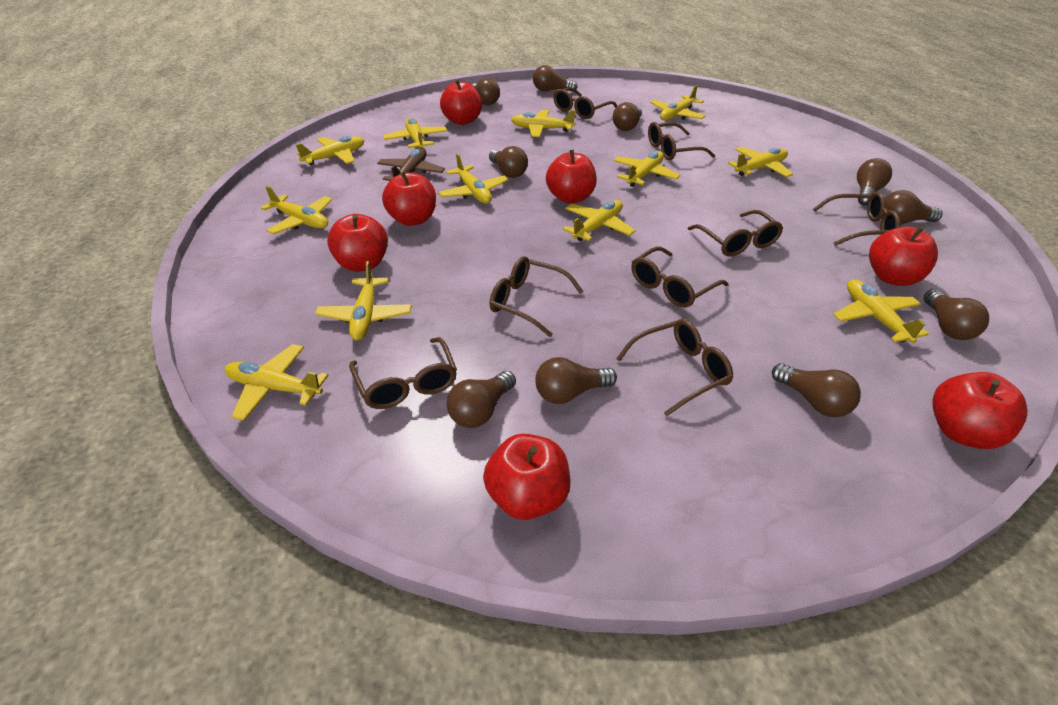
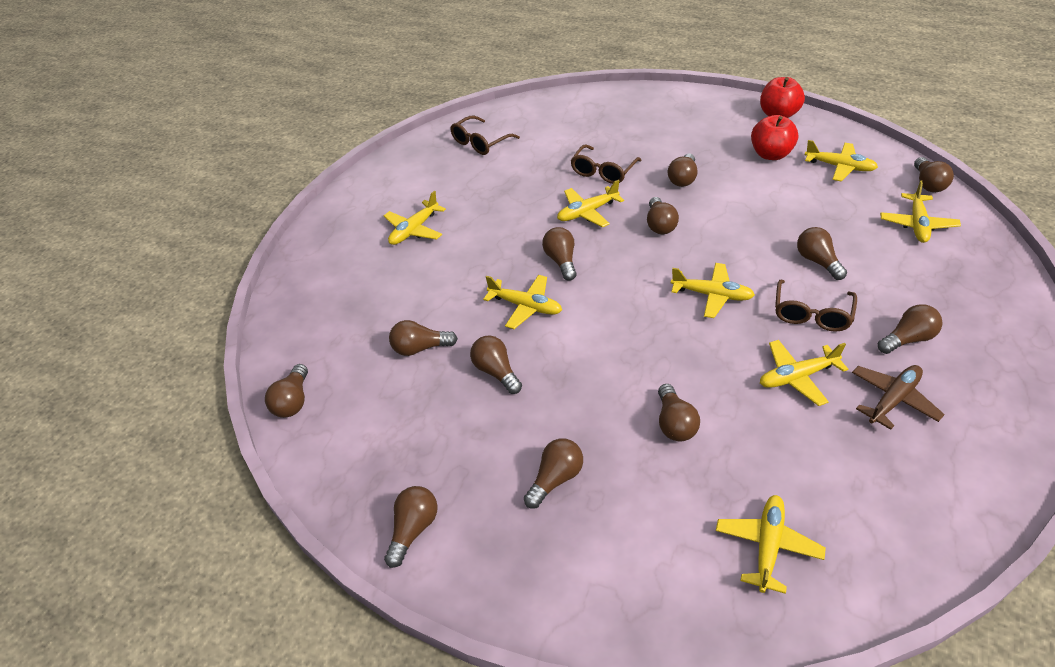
brown glasses: 8 -> 3
brown light bulb: 10 -> 12
red apple: 7 -> 2
yellow plane: 12 -> 8

